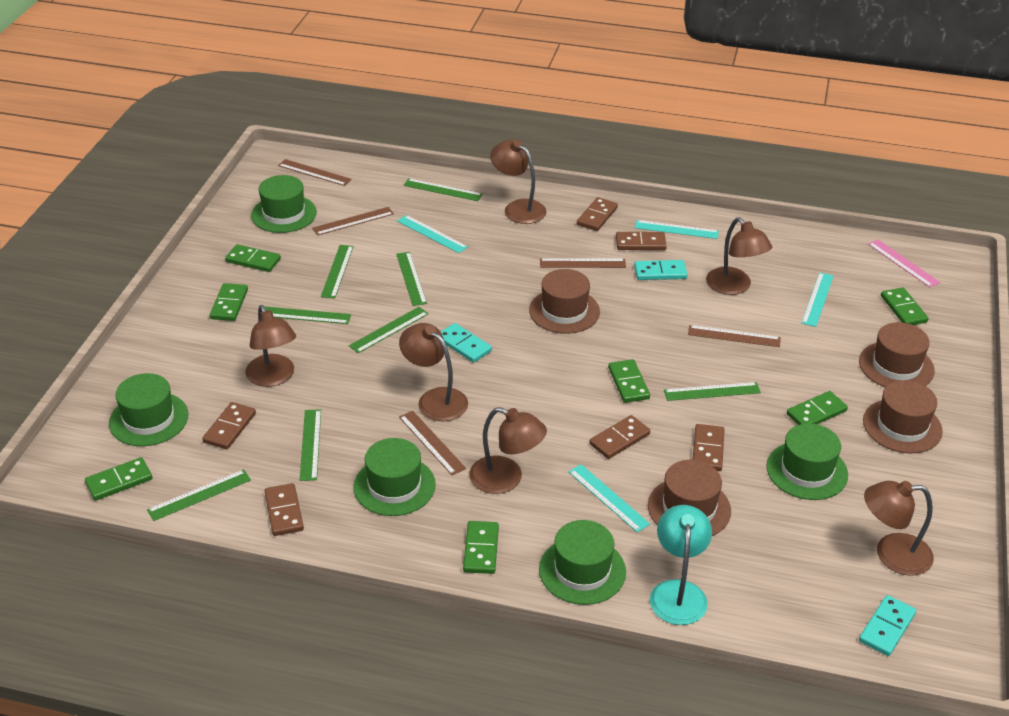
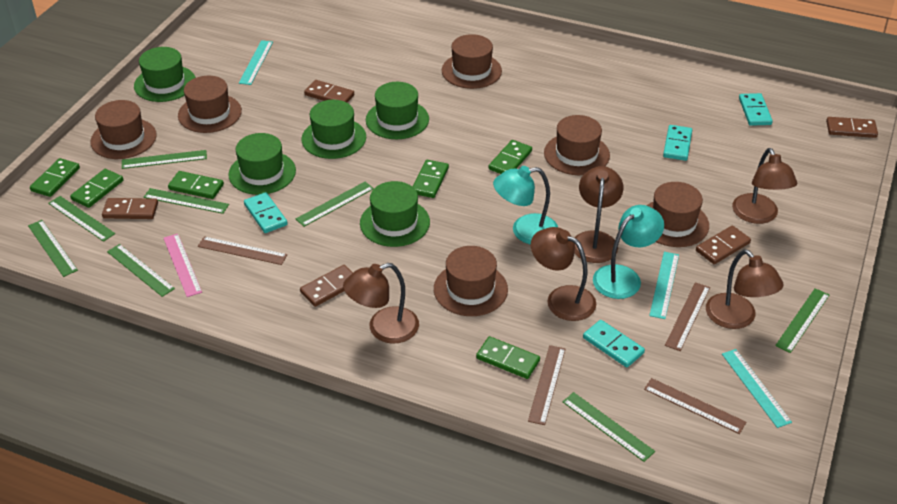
brown domino: 6 -> 5
brown hat: 4 -> 6
brown lamp: 6 -> 5
brown ruler: 5 -> 4
green domino: 7 -> 6
turquoise domino: 3 -> 4
turquoise lamp: 1 -> 2
turquoise ruler: 4 -> 3

